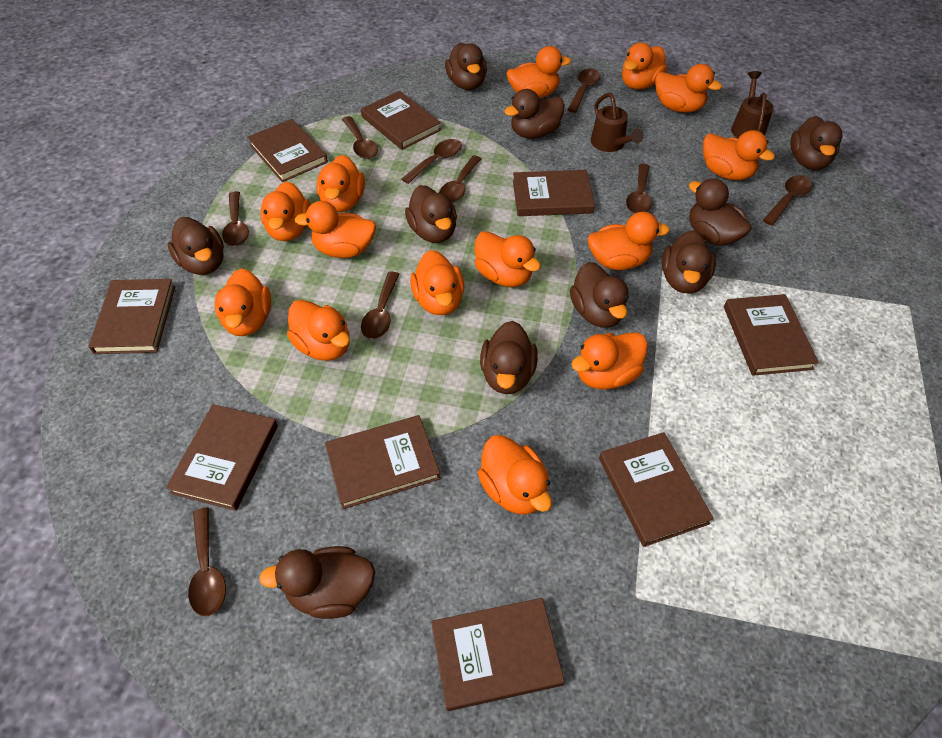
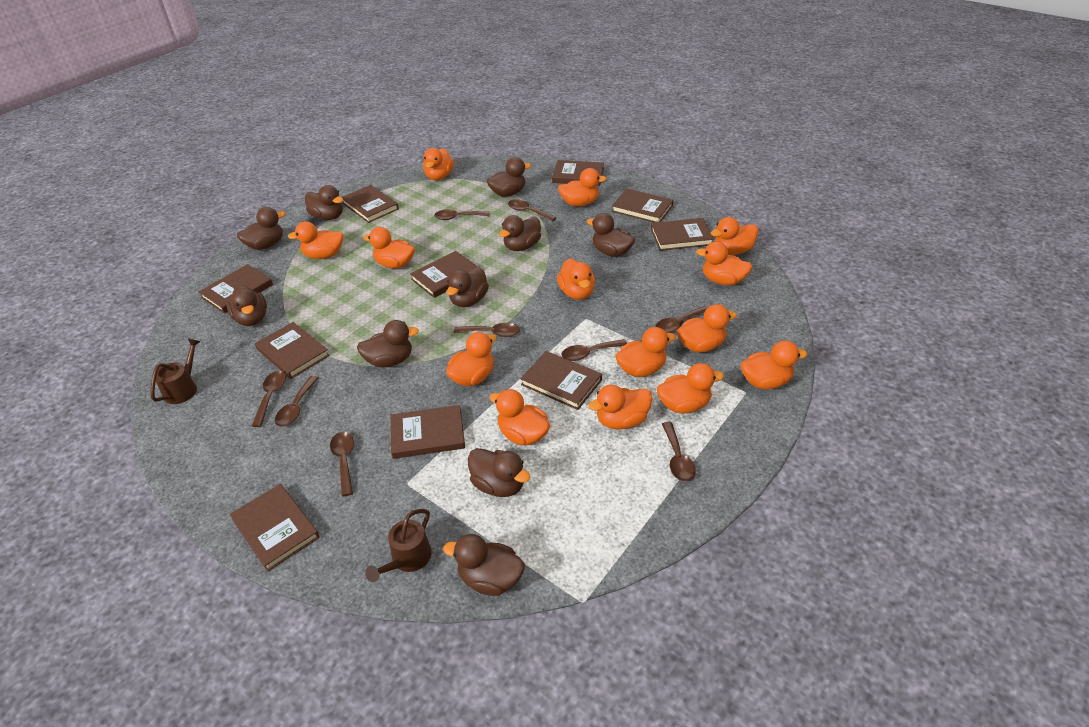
brown book: 9 -> 10

